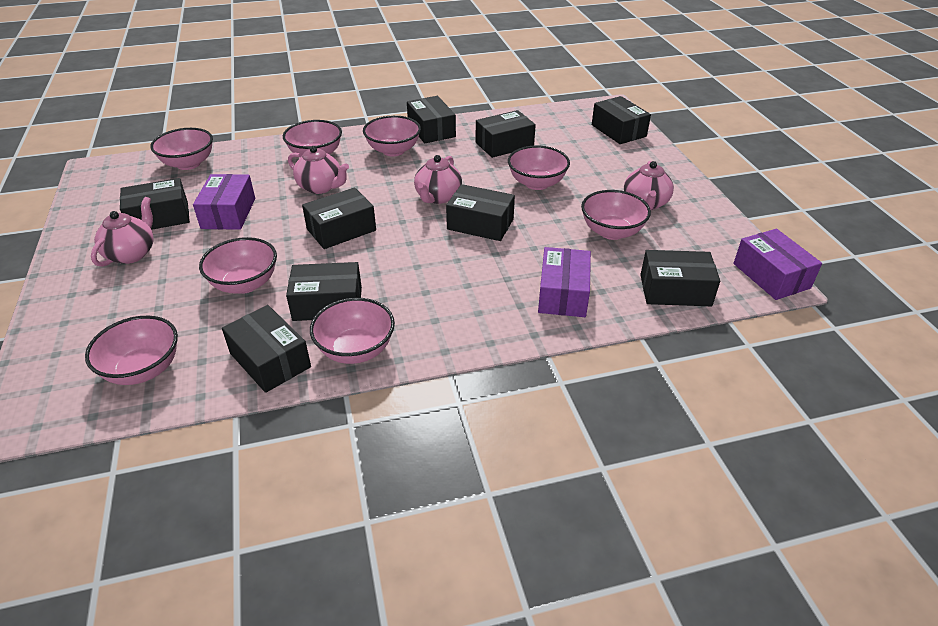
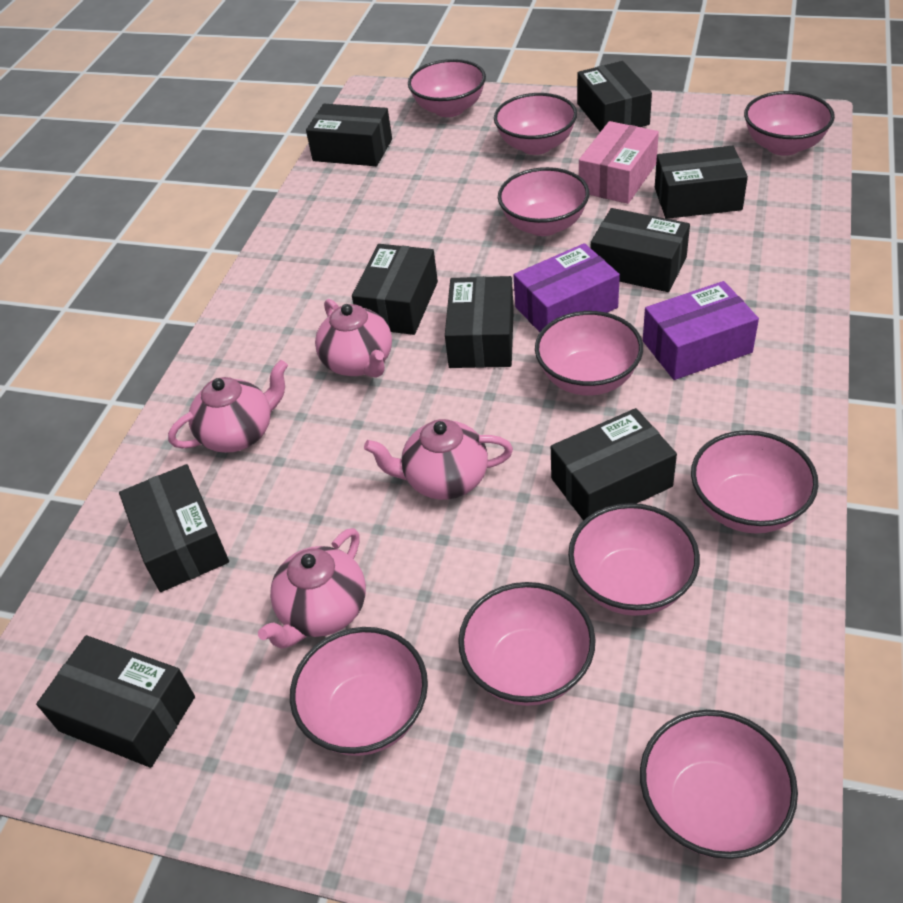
pink bowl: 8 -> 10
pink box: 0 -> 1
purple box: 3 -> 2

